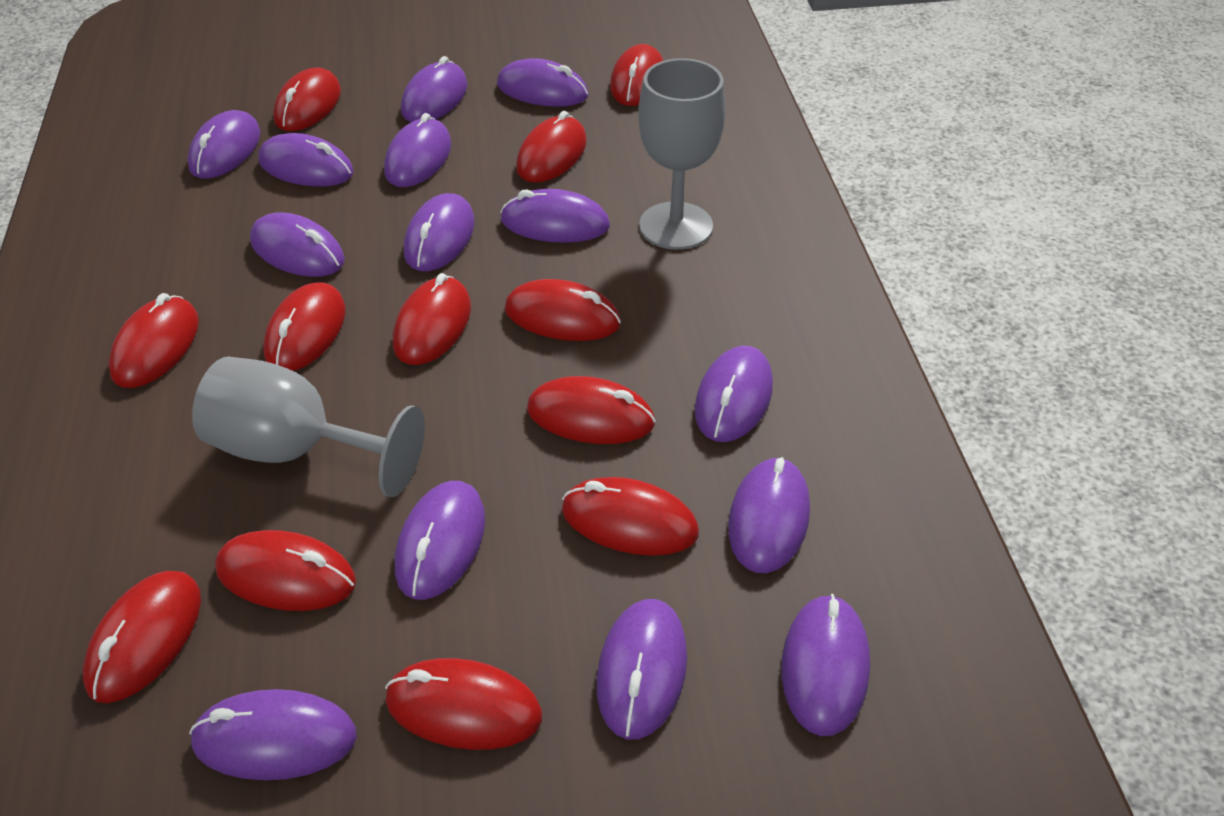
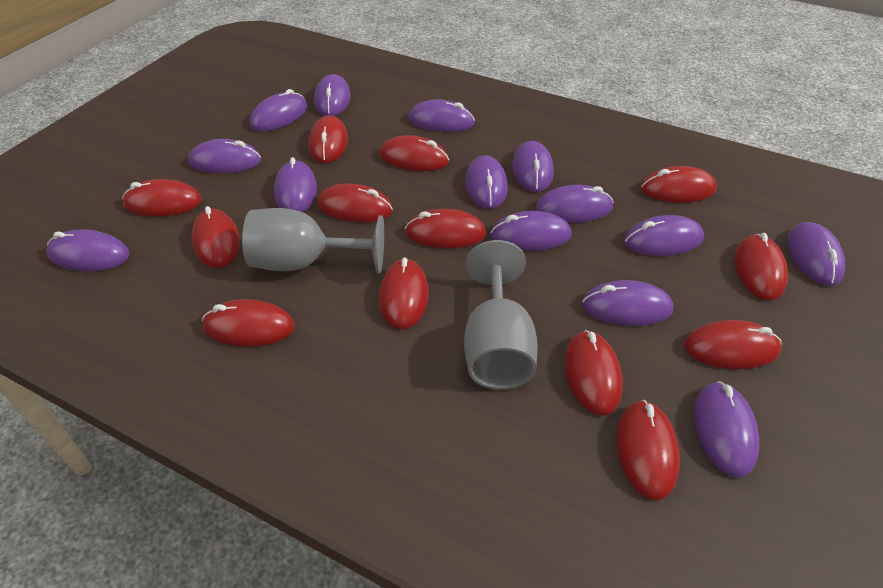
red mouse: 12 -> 13

